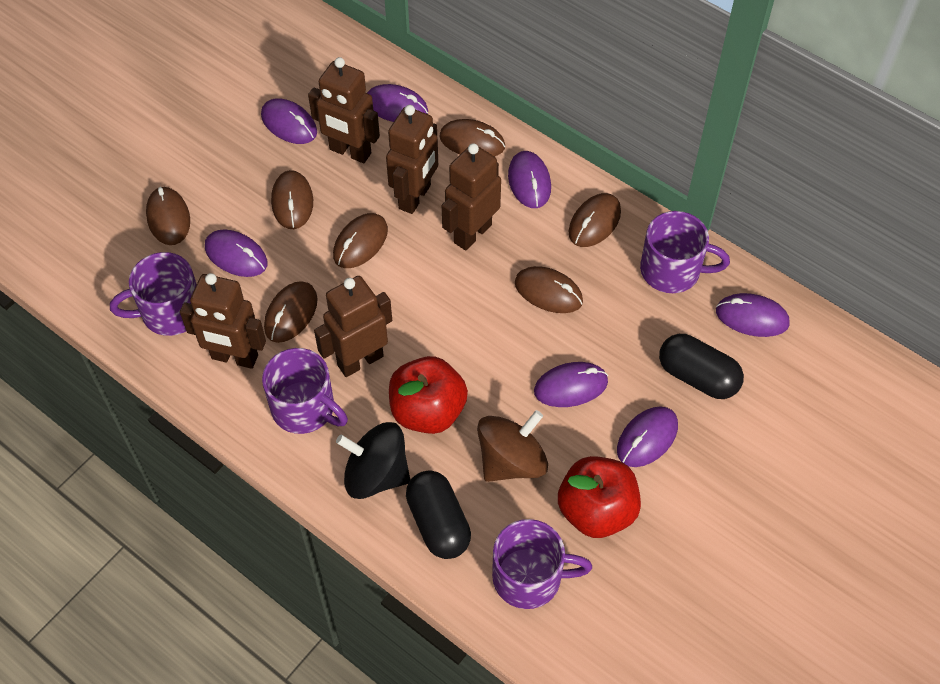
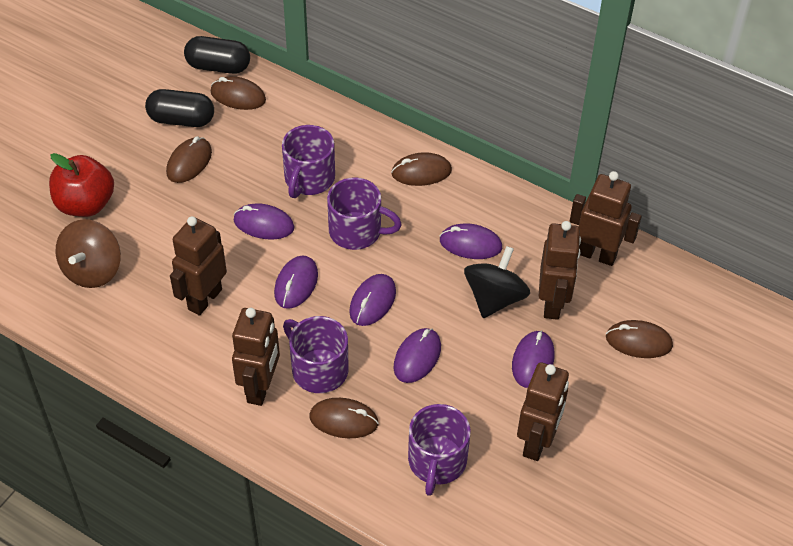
brown mouse: 7 -> 5
purple mouse: 7 -> 6
red apple: 2 -> 1

